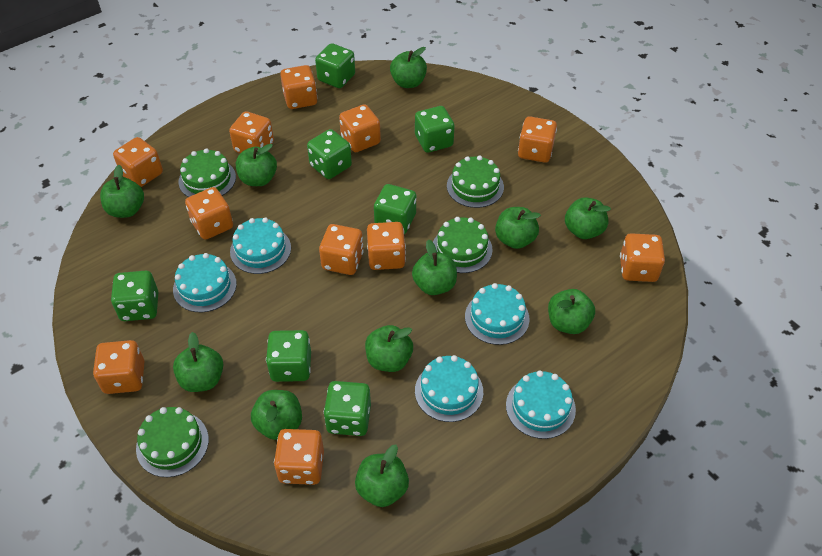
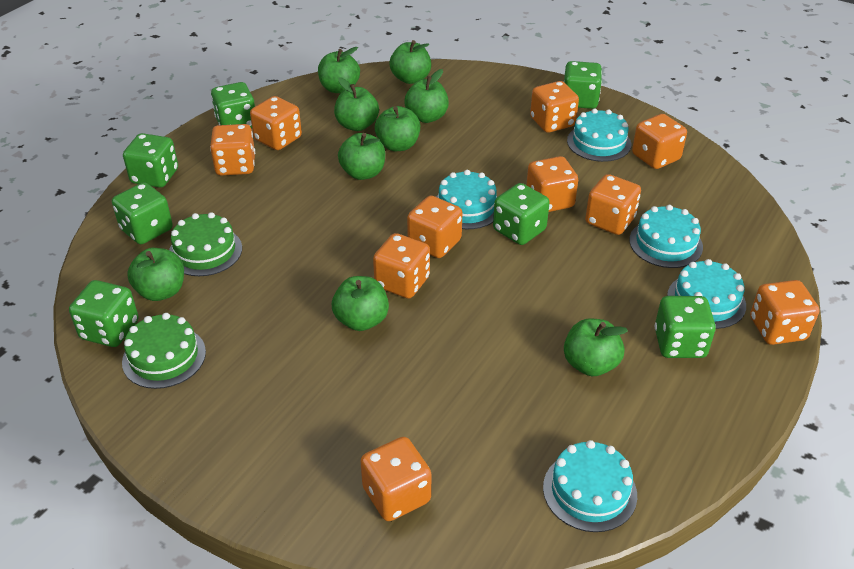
green apple: 11 -> 9
green cake: 4 -> 2
orange dice: 11 -> 10

